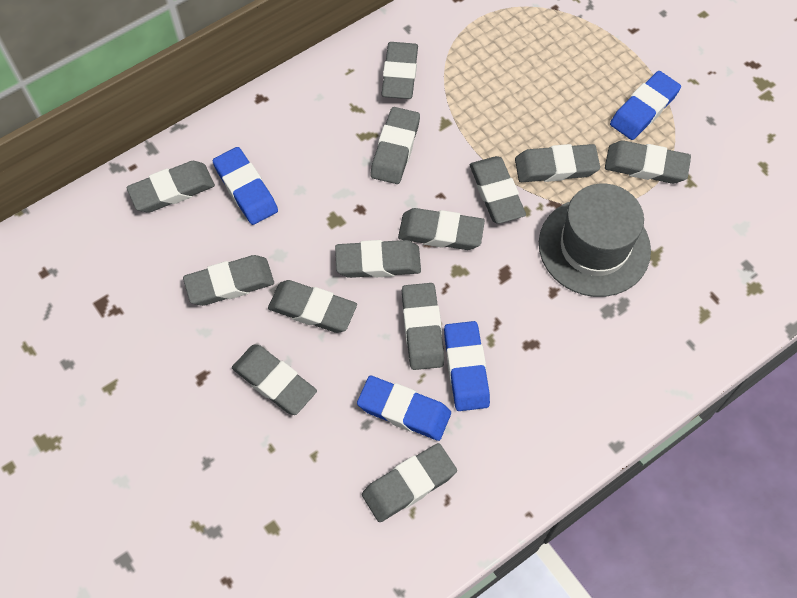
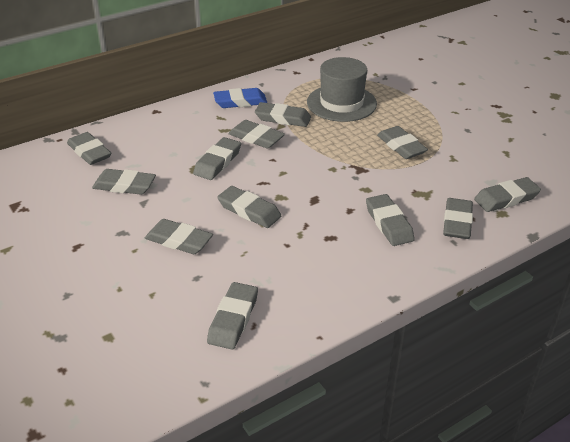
blue eraser: 4 -> 1
grey eraser: 13 -> 12

